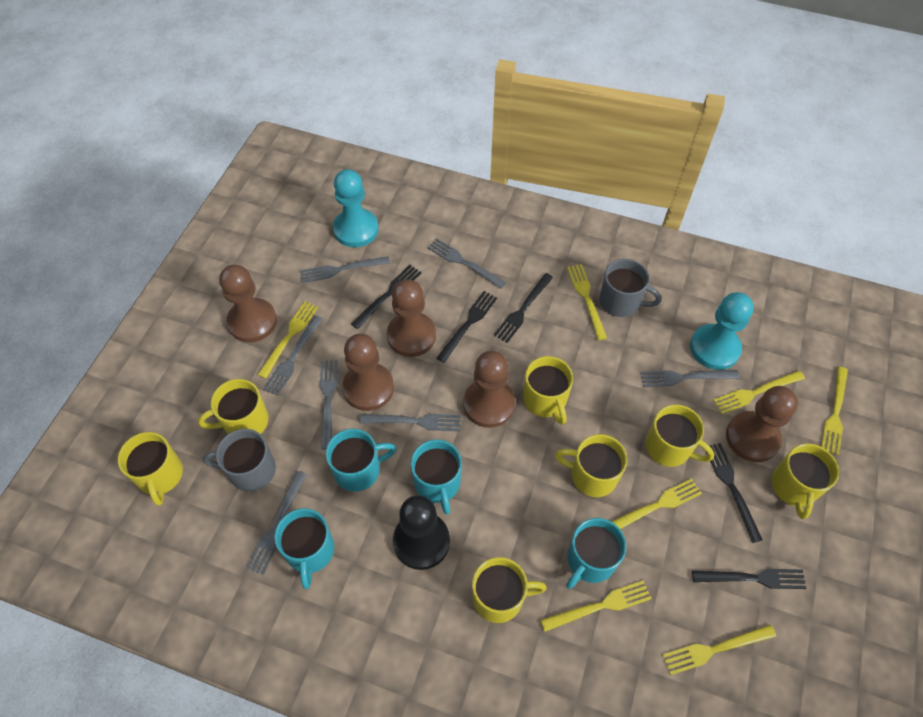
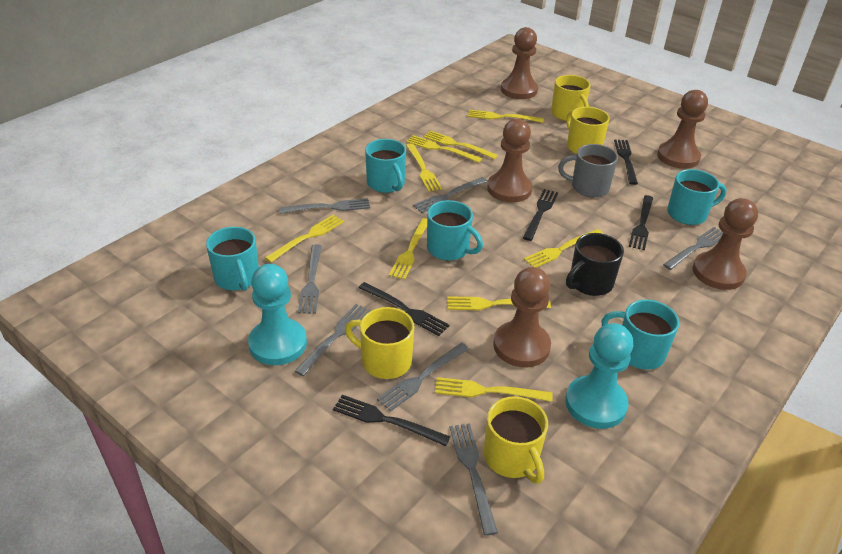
black mug: 0 -> 1
black pawn: 1 -> 0
grey mug: 2 -> 1
turquoise mug: 4 -> 5
yellow fork: 7 -> 9
yellow mug: 7 -> 4

